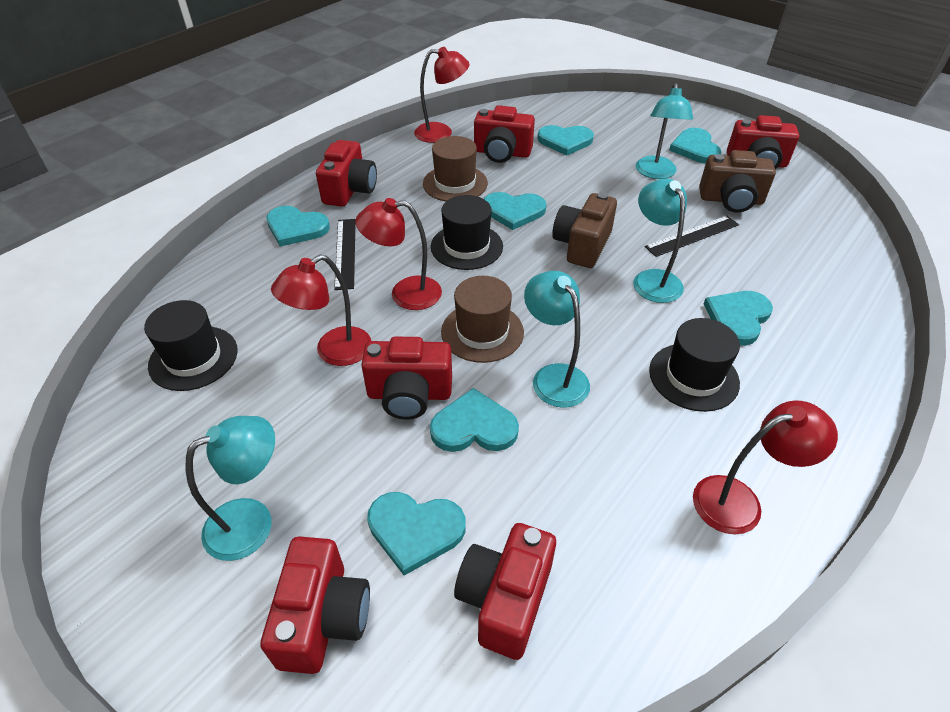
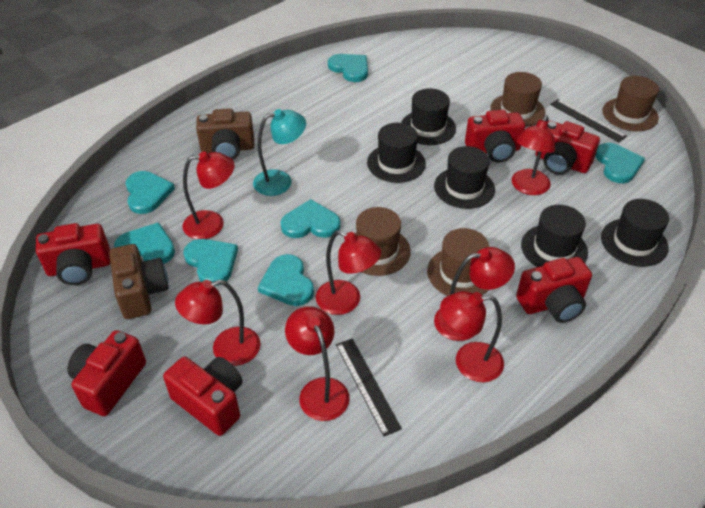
black hat: 3 -> 5
brown hat: 2 -> 4
red lamp: 4 -> 7
turquoise lamp: 4 -> 1

